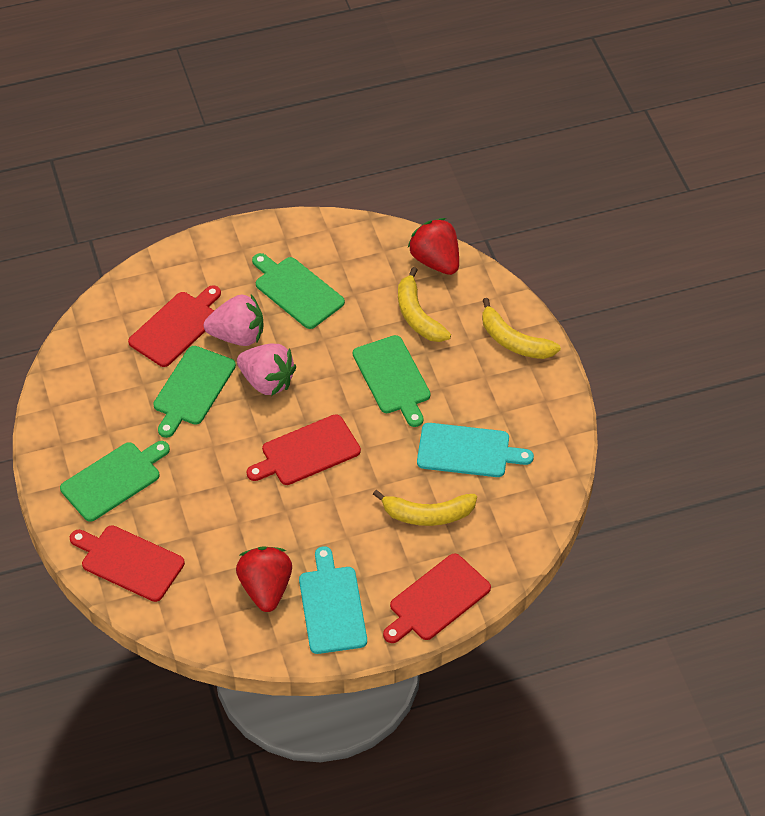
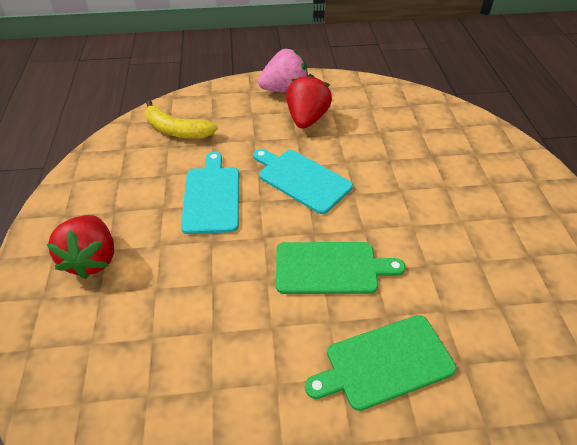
green cutting board: 4 -> 2
pink strawberry: 2 -> 1
red cutting board: 4 -> 0
yellow banana: 3 -> 1

